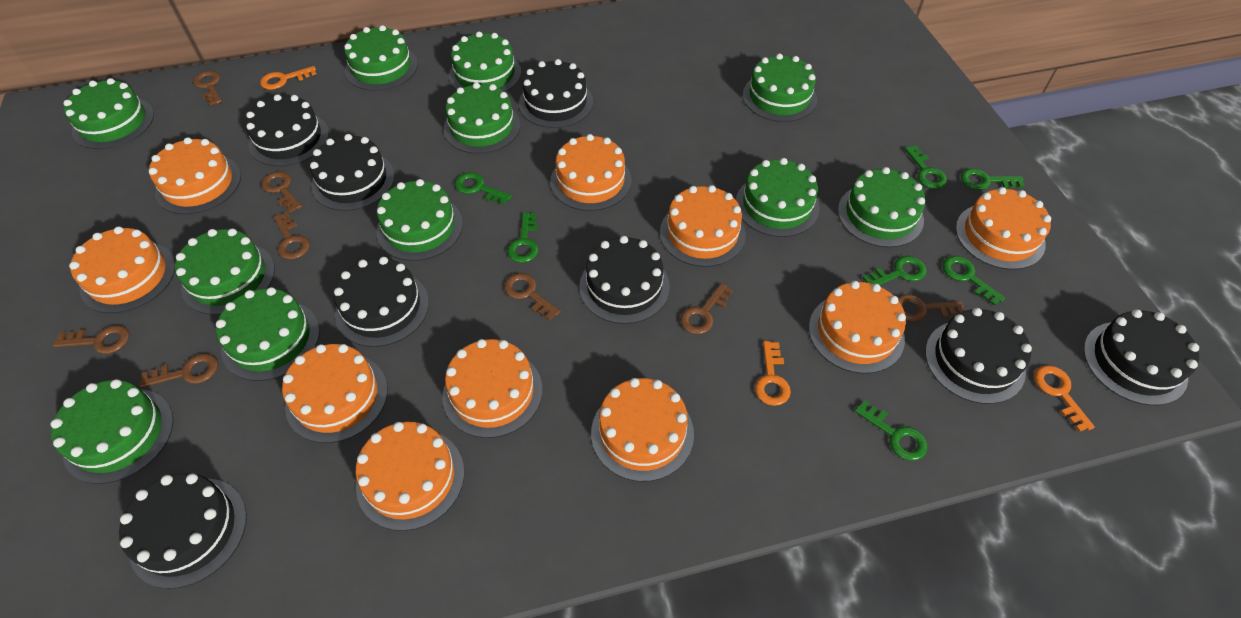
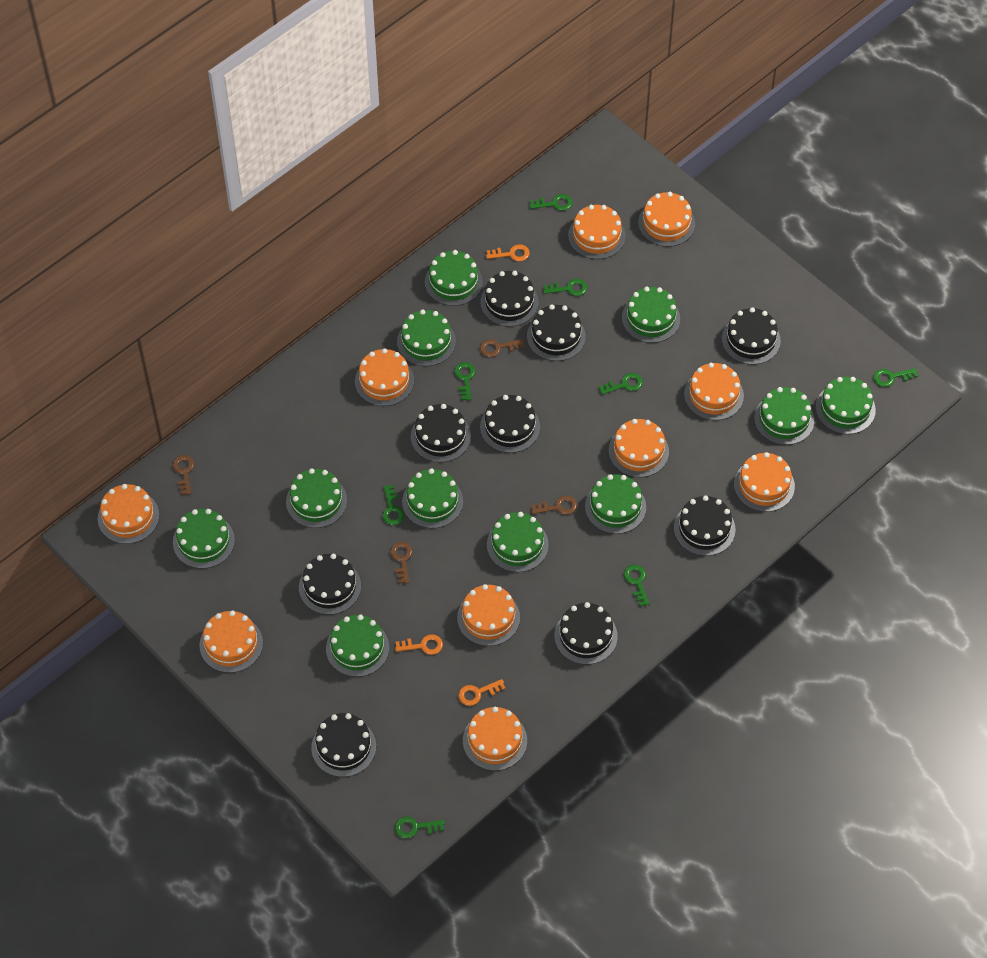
black cake: 8 -> 9
brown key: 8 -> 4
green key: 7 -> 8

